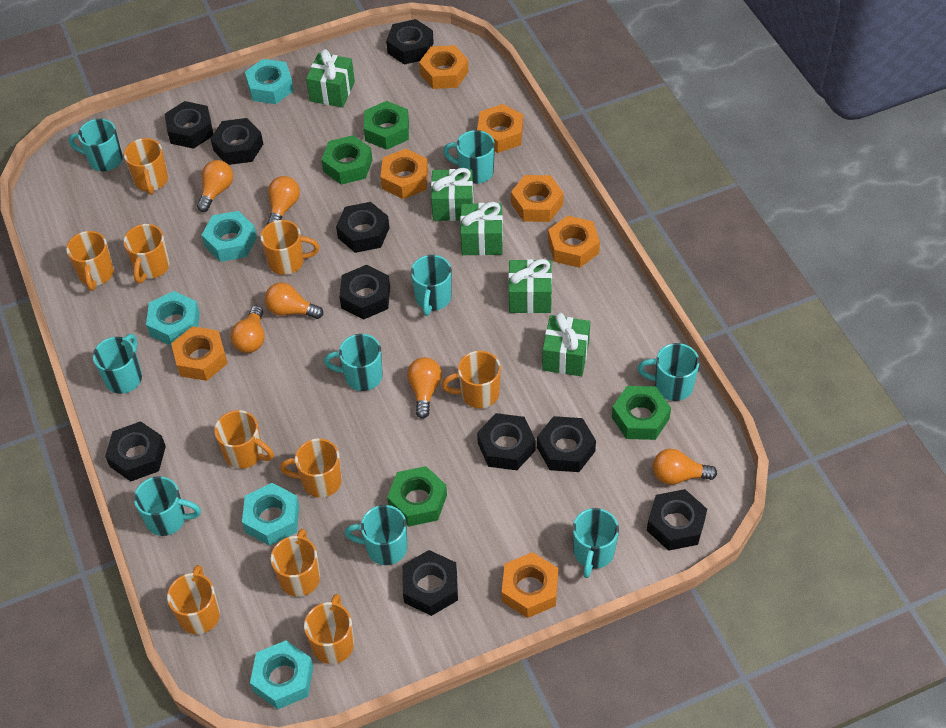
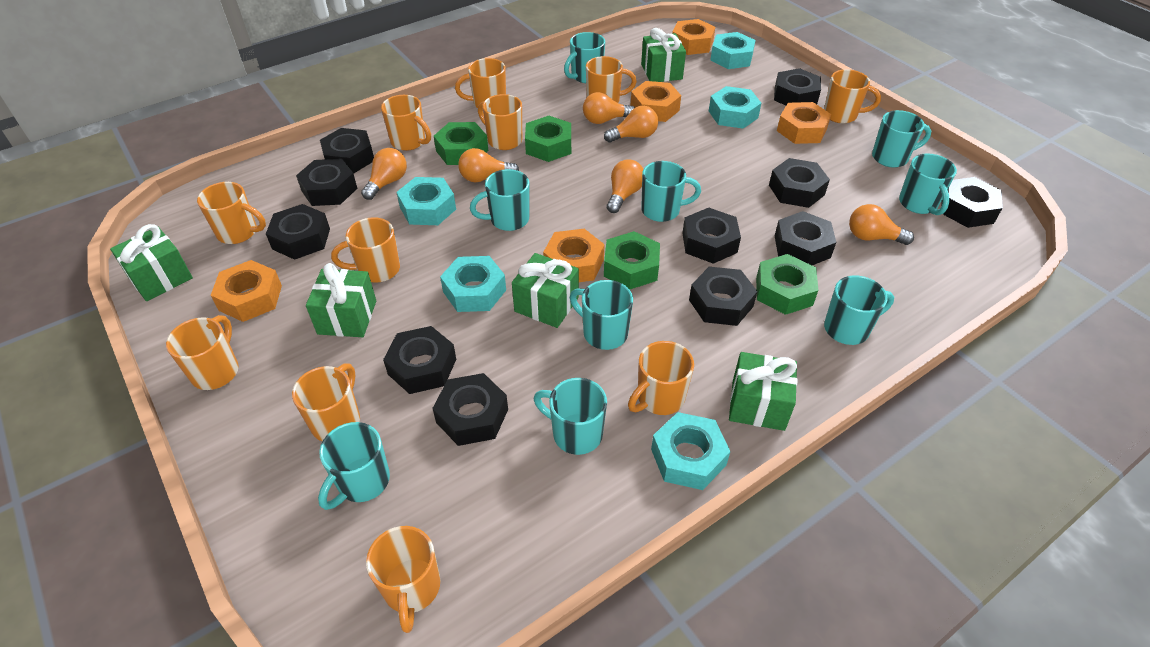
black nut: 10 -> 11
orange mug: 10 -> 11
orange nut: 7 -> 5

